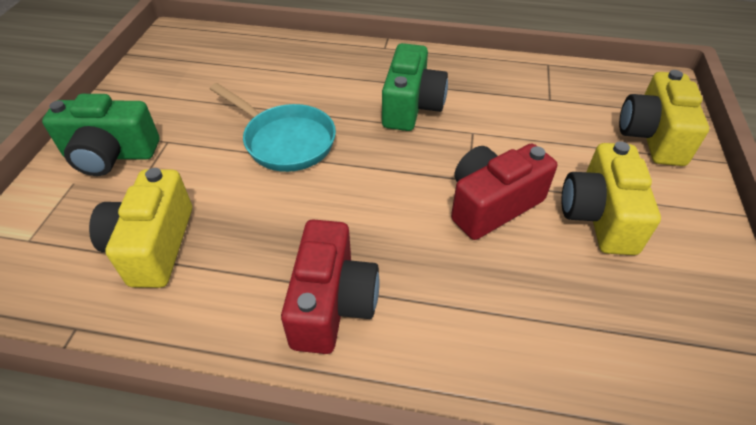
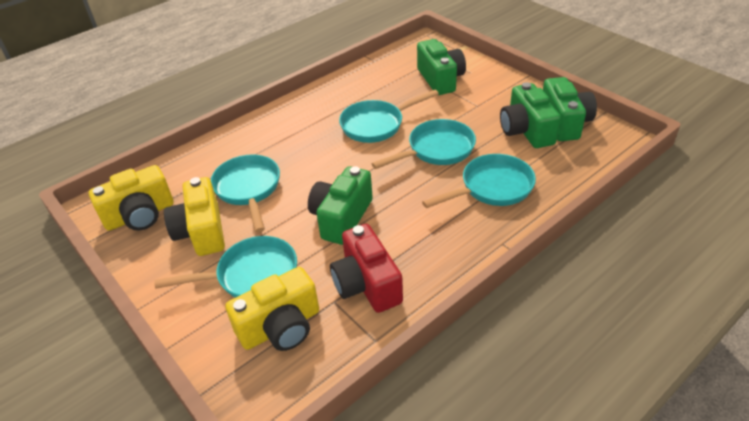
green camera: 2 -> 4
red camera: 2 -> 1
turquoise pan: 1 -> 5

